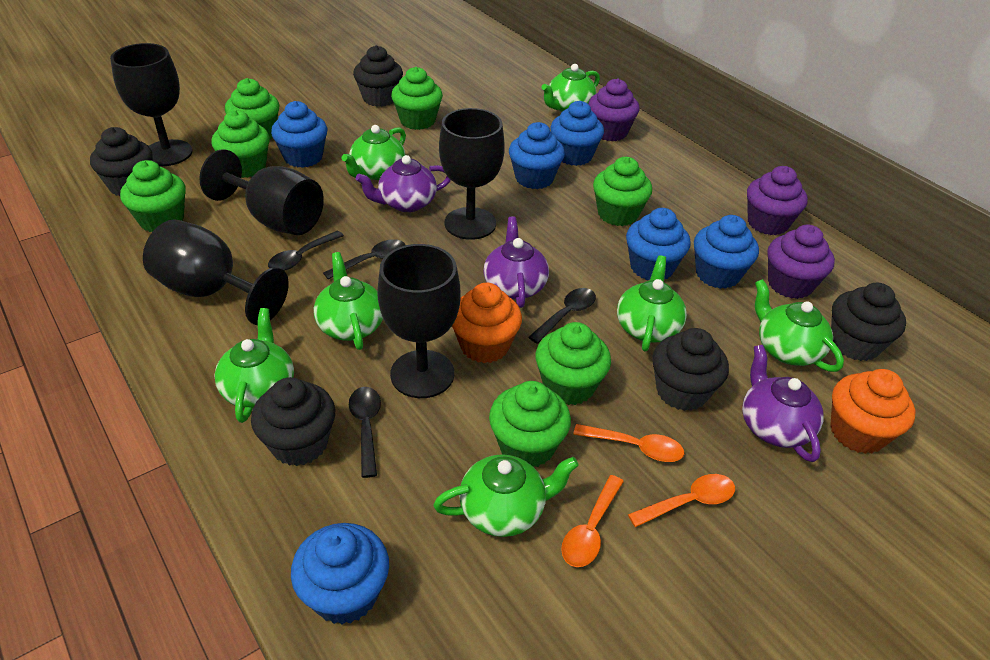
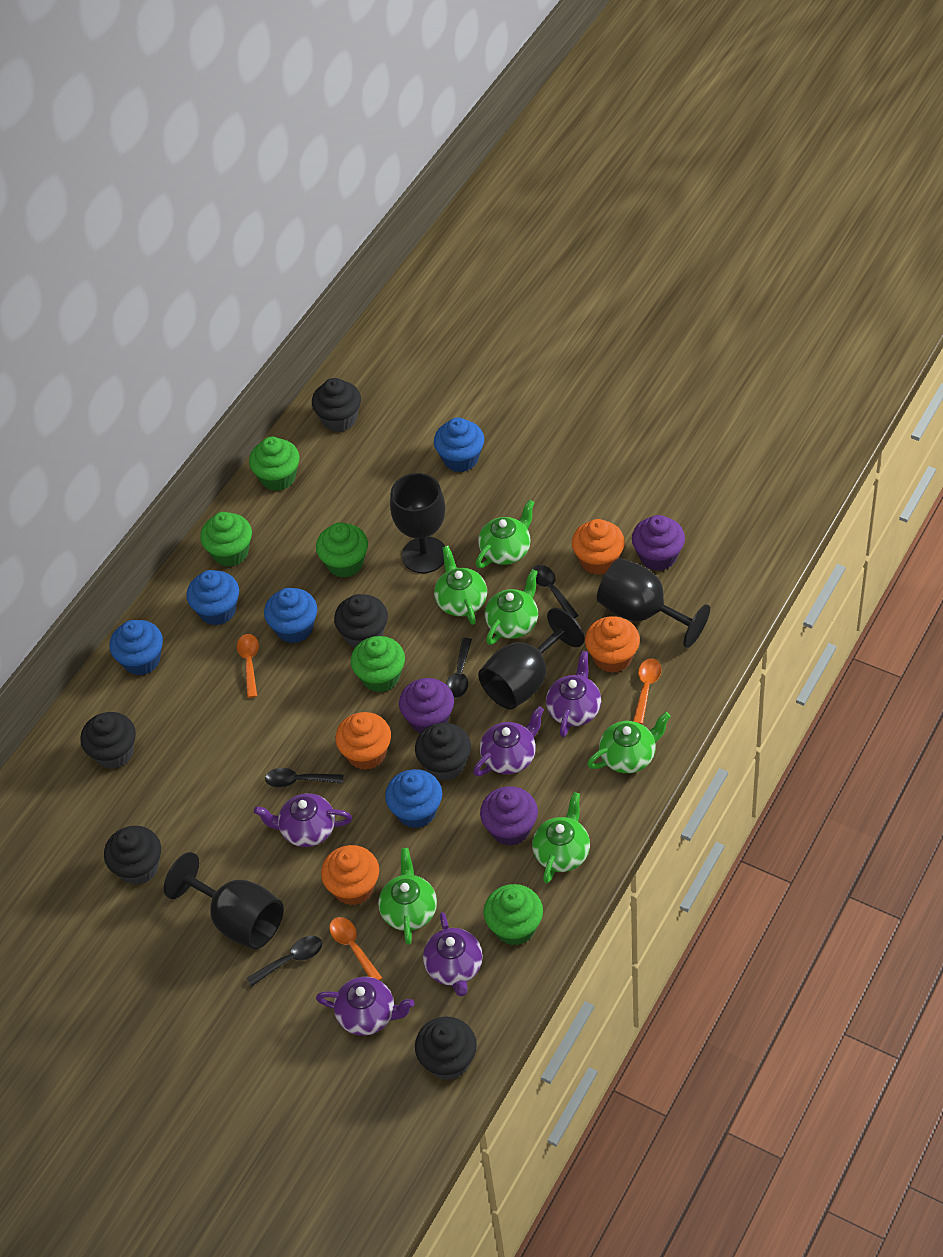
black cupcake: 5 -> 6
black goblet: 5 -> 4
blue cupcake: 6 -> 5
green cupcake: 7 -> 5
green teapot: 7 -> 6
orange cupcake: 2 -> 4
purple teapot: 3 -> 5

